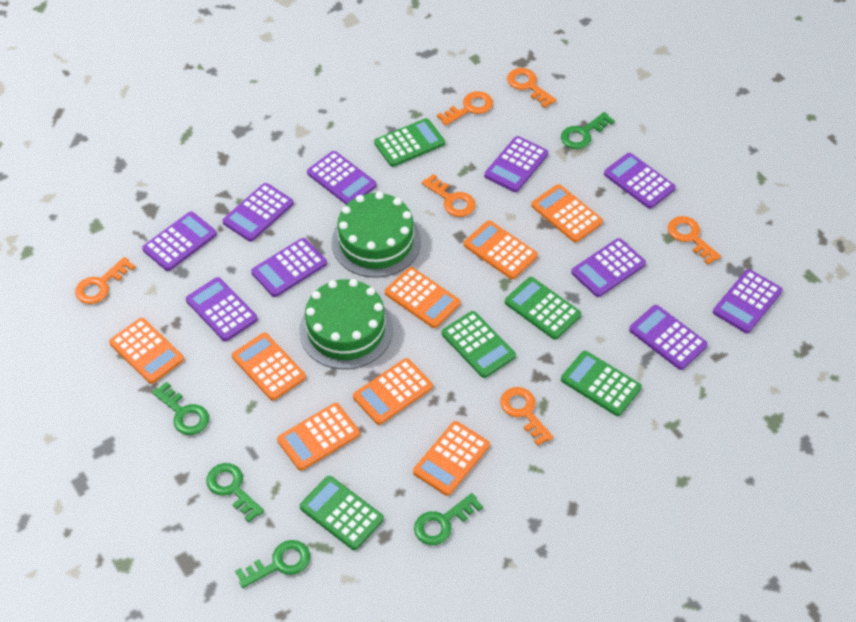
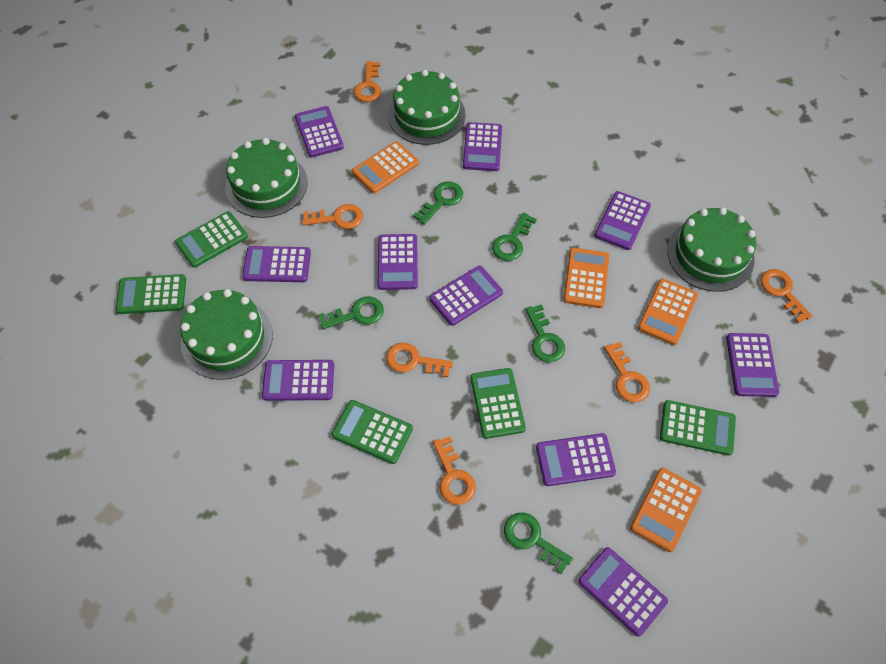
green cake: 2 -> 4
orange calculator: 8 -> 4

